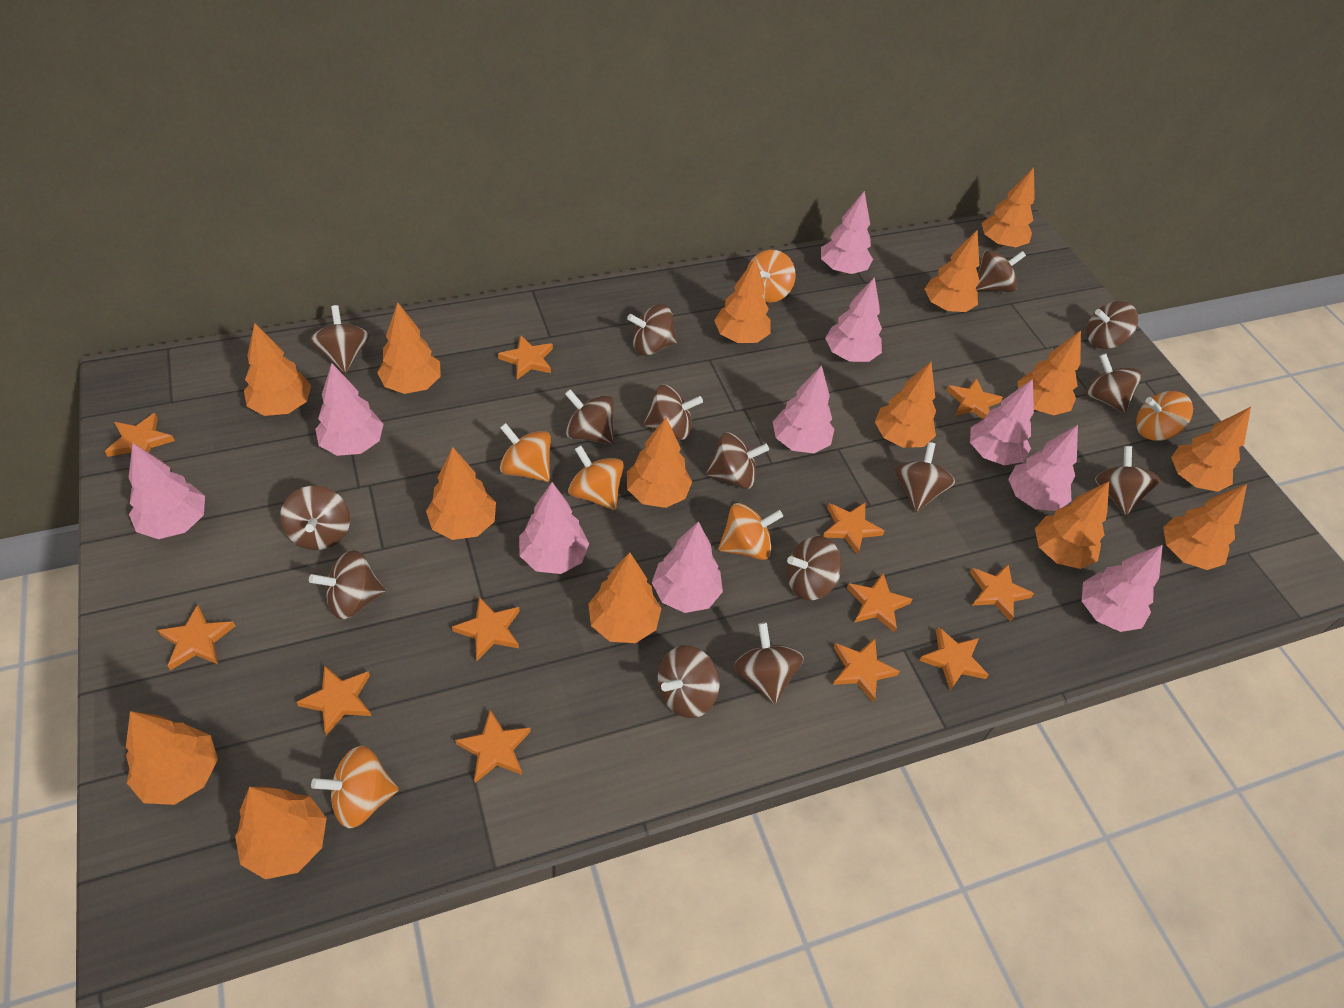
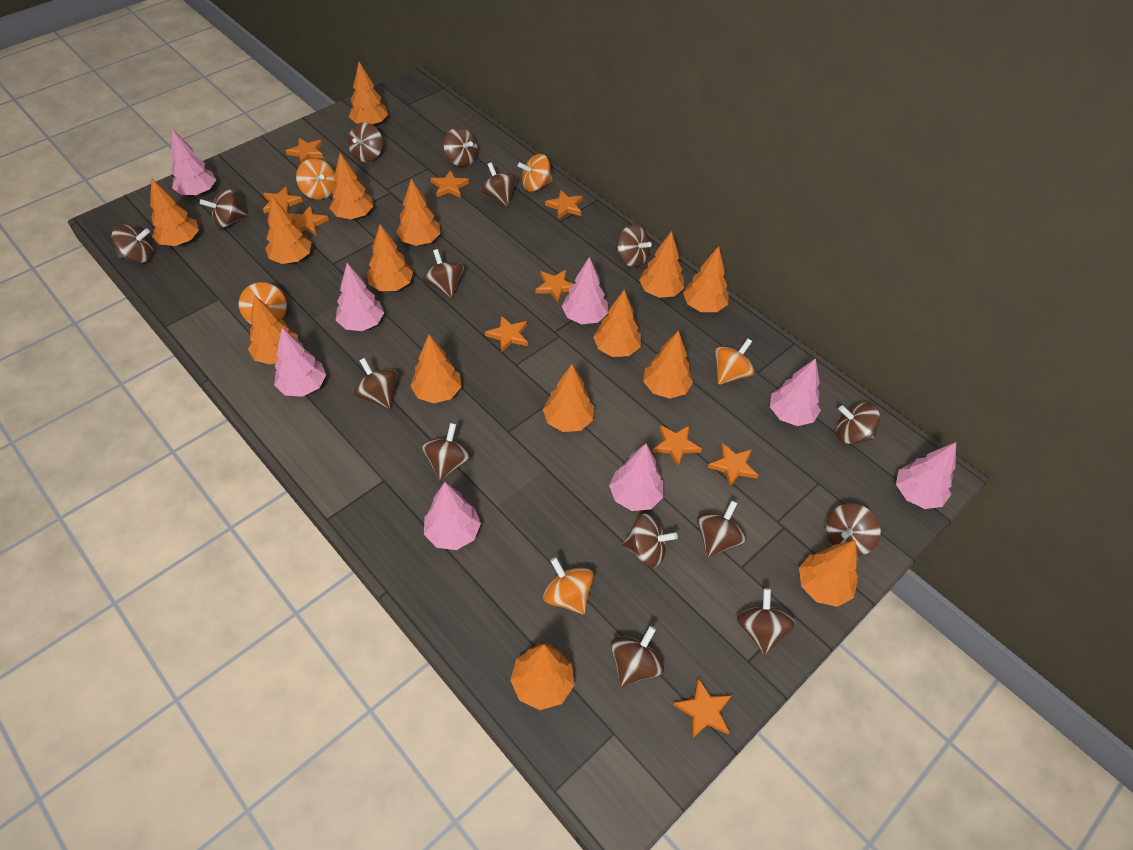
orange spinning top: 6 -> 5
orange star: 12 -> 10
pink tree: 10 -> 8

